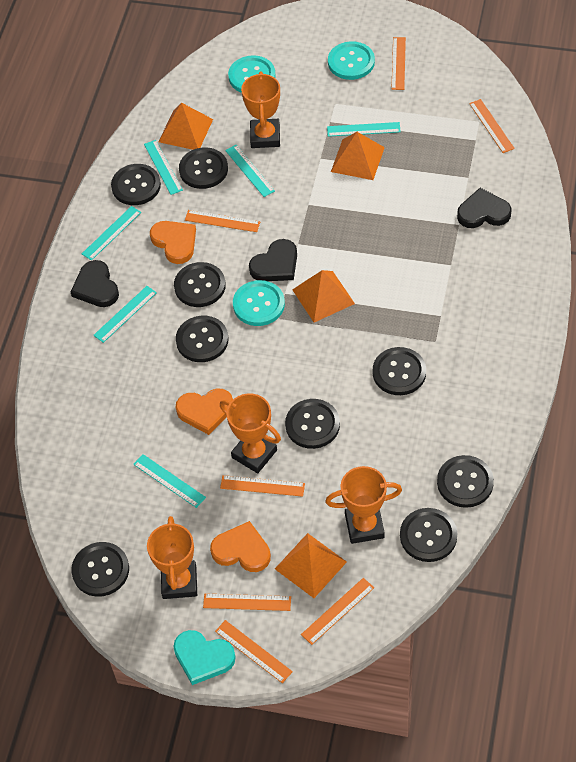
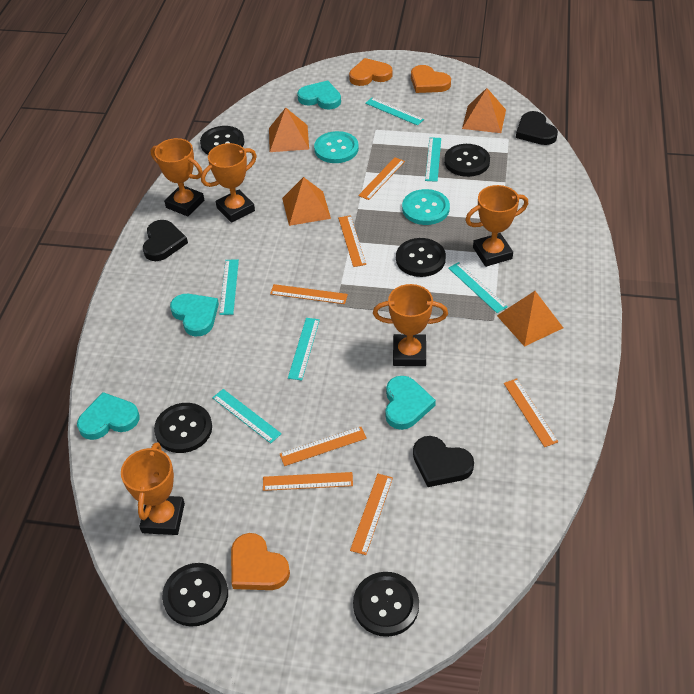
black button: 9 -> 6
orange trophy: 4 -> 5
turquoise button: 3 -> 2
turquoise heart: 1 -> 4

